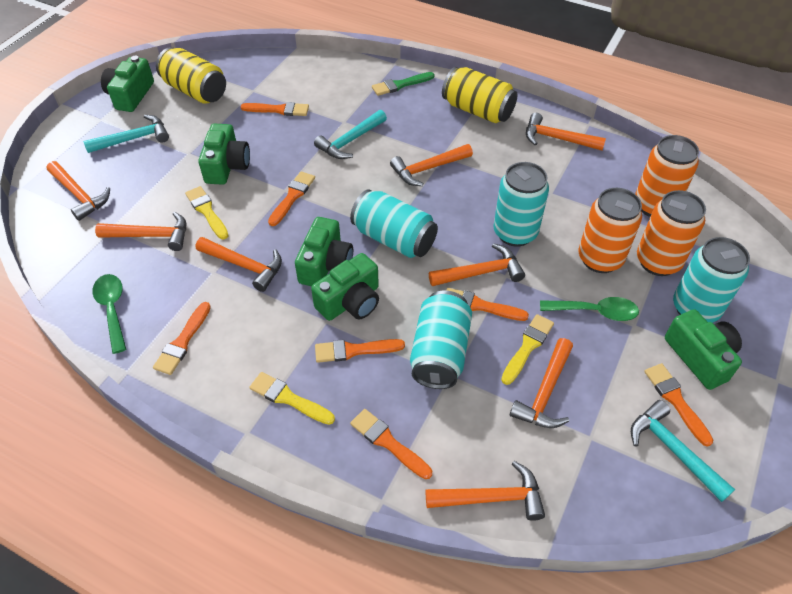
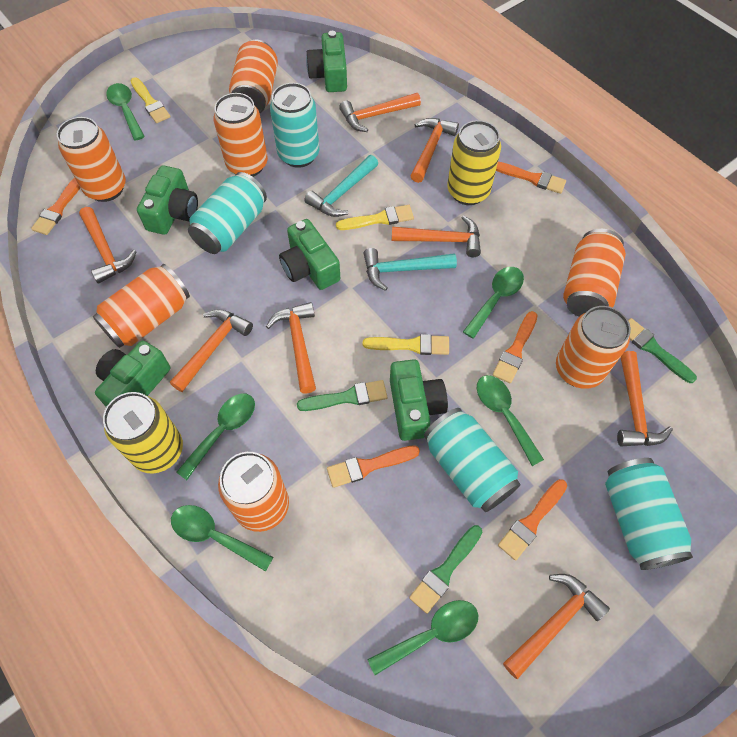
green brush: 1 -> 3
green spoon: 2 -> 6
orange brush: 7 -> 5
orange can: 3 -> 7
turquoise hammer: 3 -> 2

